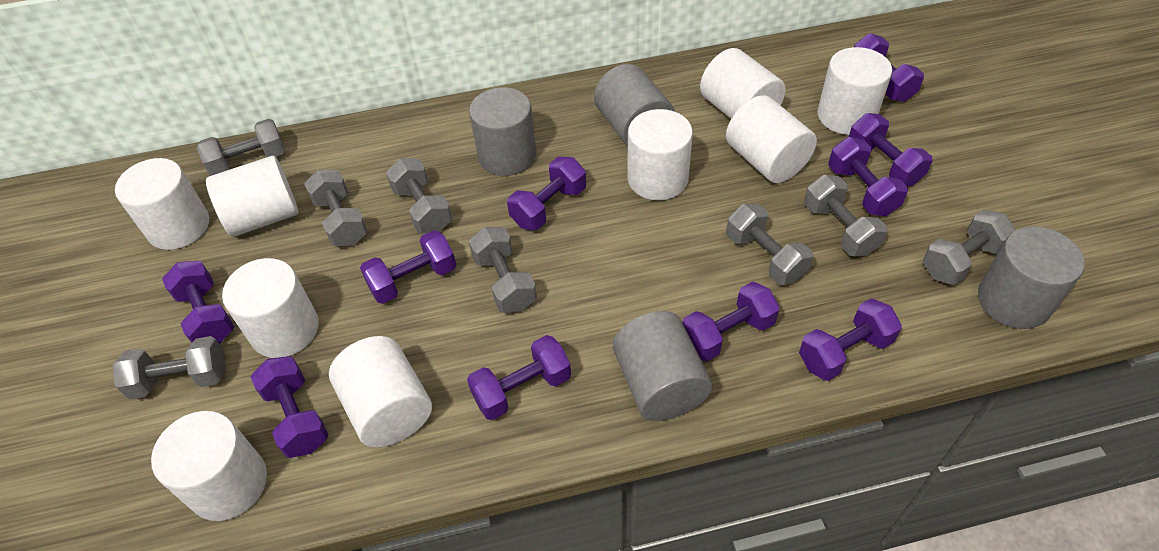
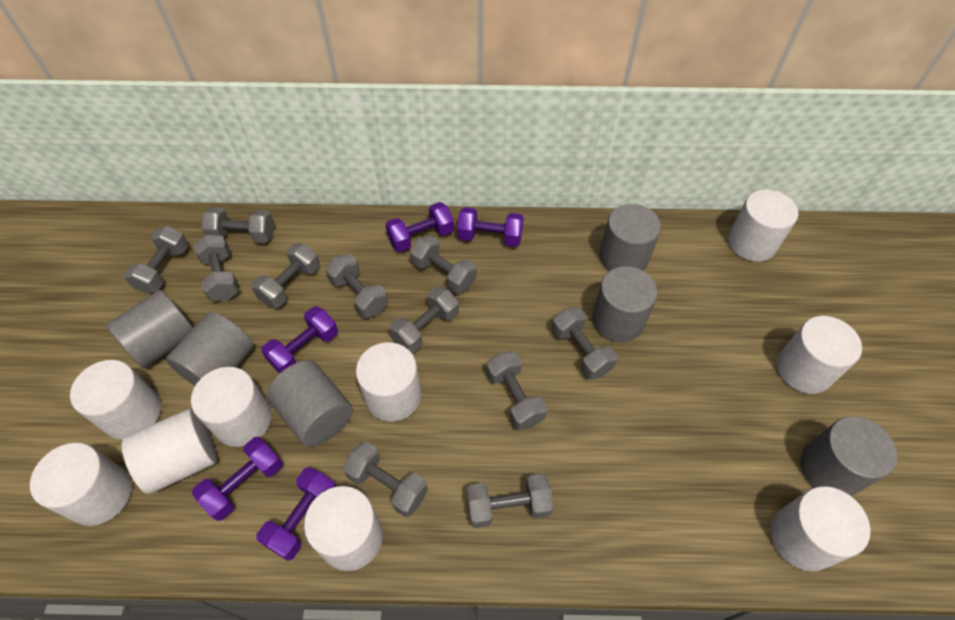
grey cylinder: 4 -> 6
grey dumbbell: 8 -> 11
purple dumbbell: 10 -> 5

